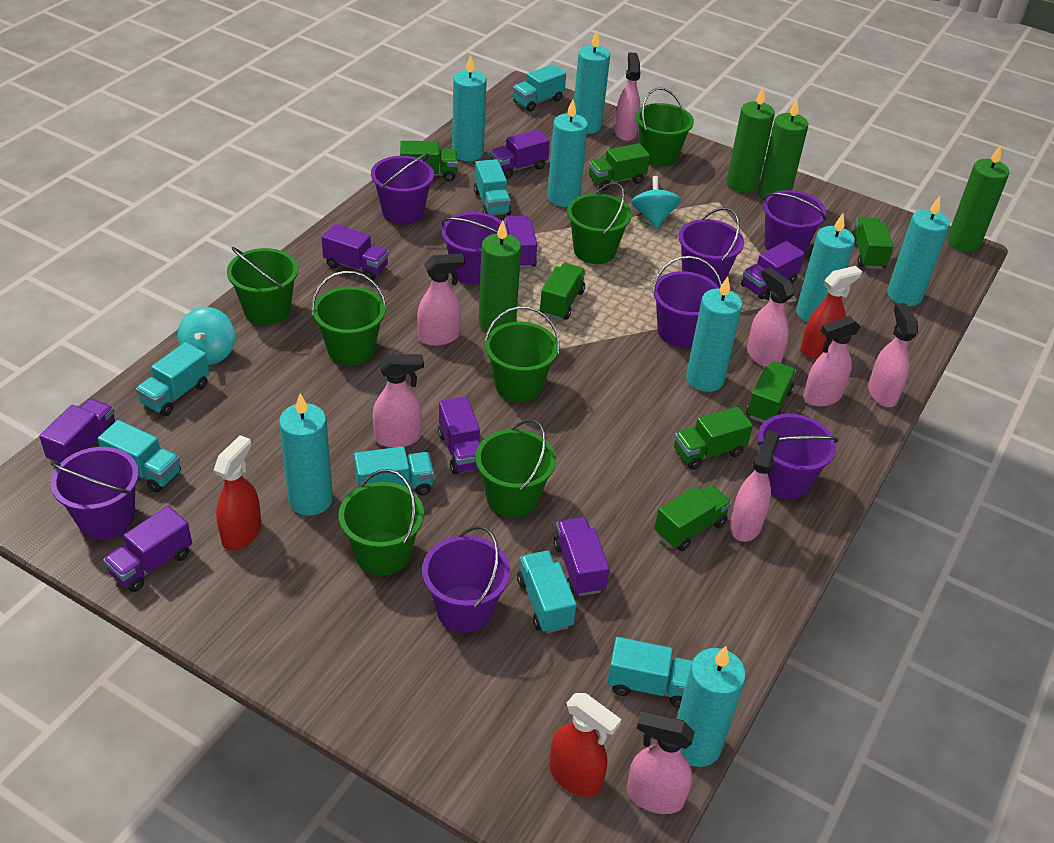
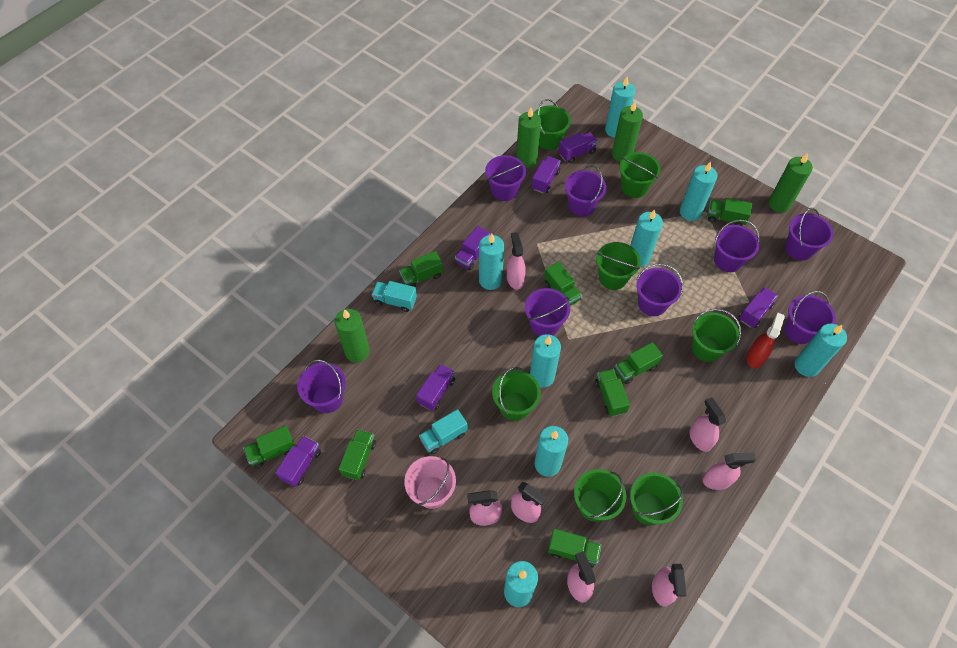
green truck: 7 -> 8
pink bucket: 0 -> 1
pink spray bottle: 8 -> 7
purple truck: 8 -> 6
red spray bottle: 3 -> 1
turquoise spinning top: 2 -> 0
turquoise truck: 7 -> 2

